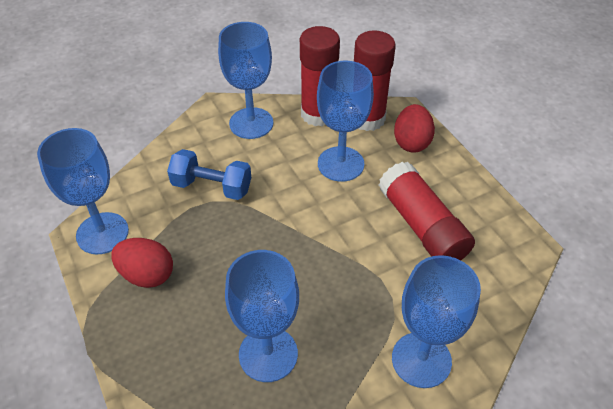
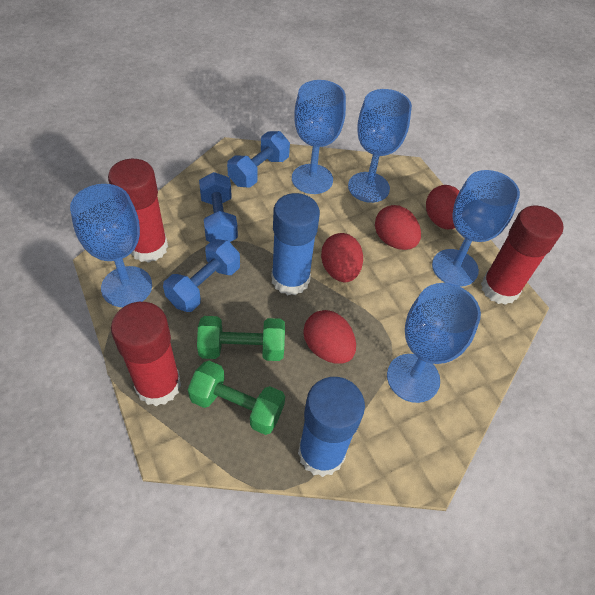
blue dumbbell: 1 -> 3
blue glue stick: 0 -> 2
green dumbbell: 0 -> 2
red egg: 2 -> 4

